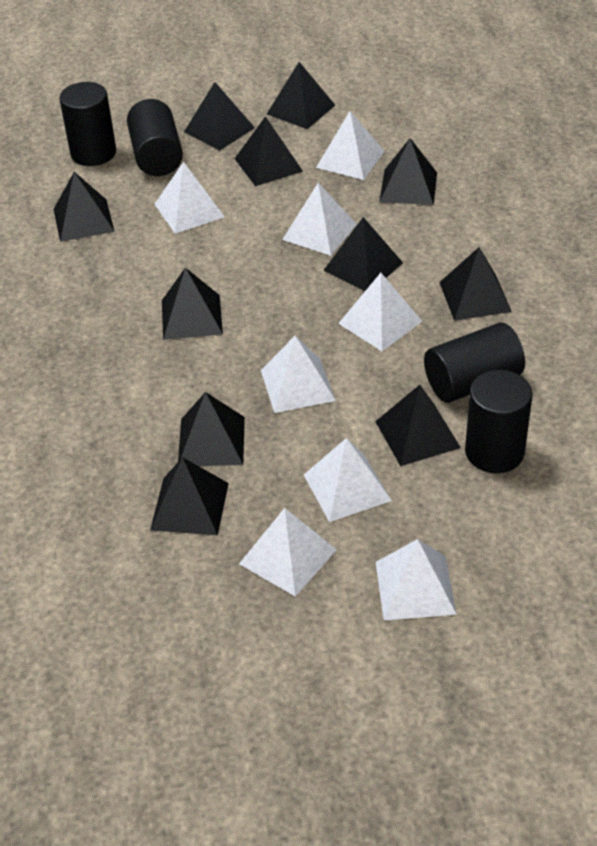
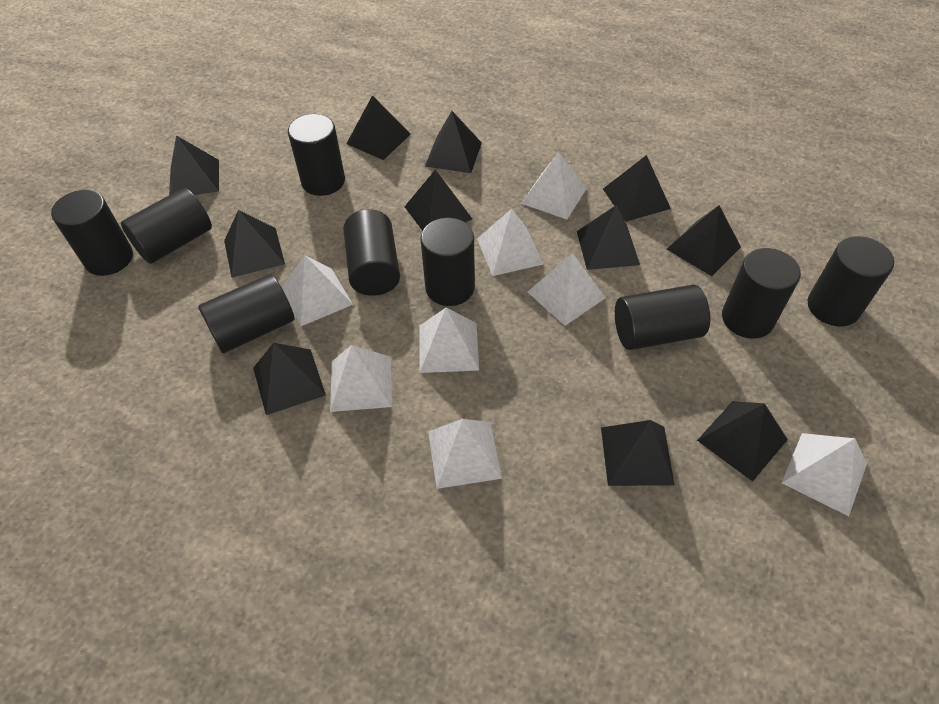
black cylinder: 4 -> 9

